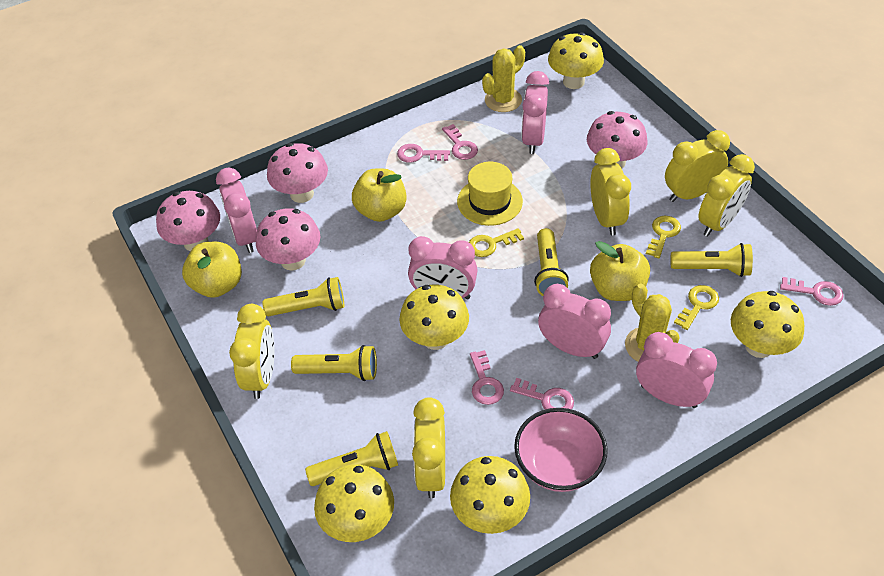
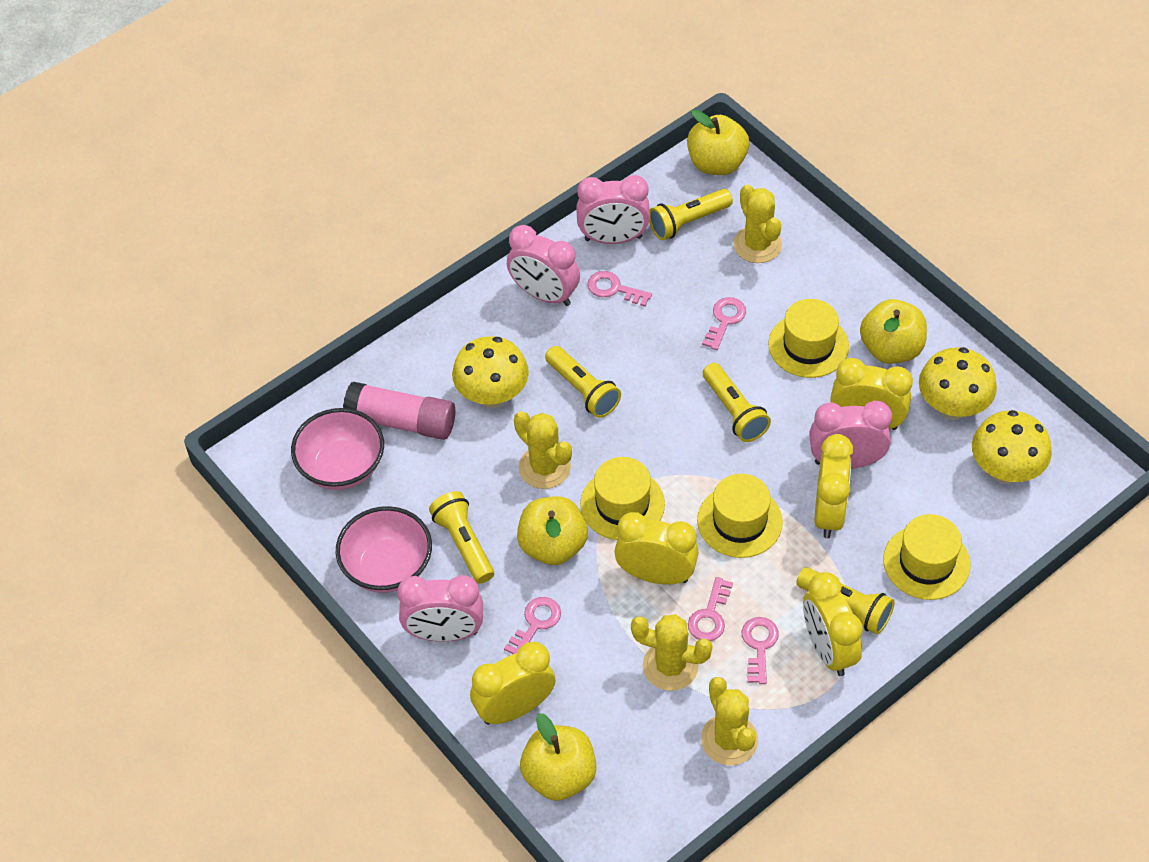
pink bowl: 1 -> 2
pink clock: 5 -> 4
pink glue stick: 0 -> 1
pink mushroom: 4 -> 0
yellow apple: 3 -> 4
yellow cactus: 2 -> 4
yellow hat: 1 -> 4
yellow key: 3 -> 0
yellow mushroom: 5 -> 3

